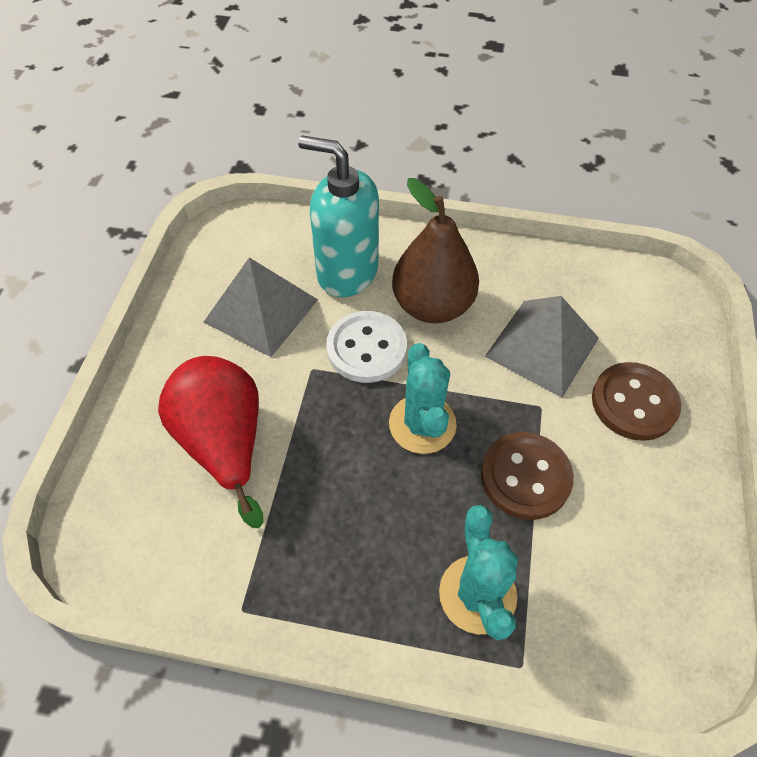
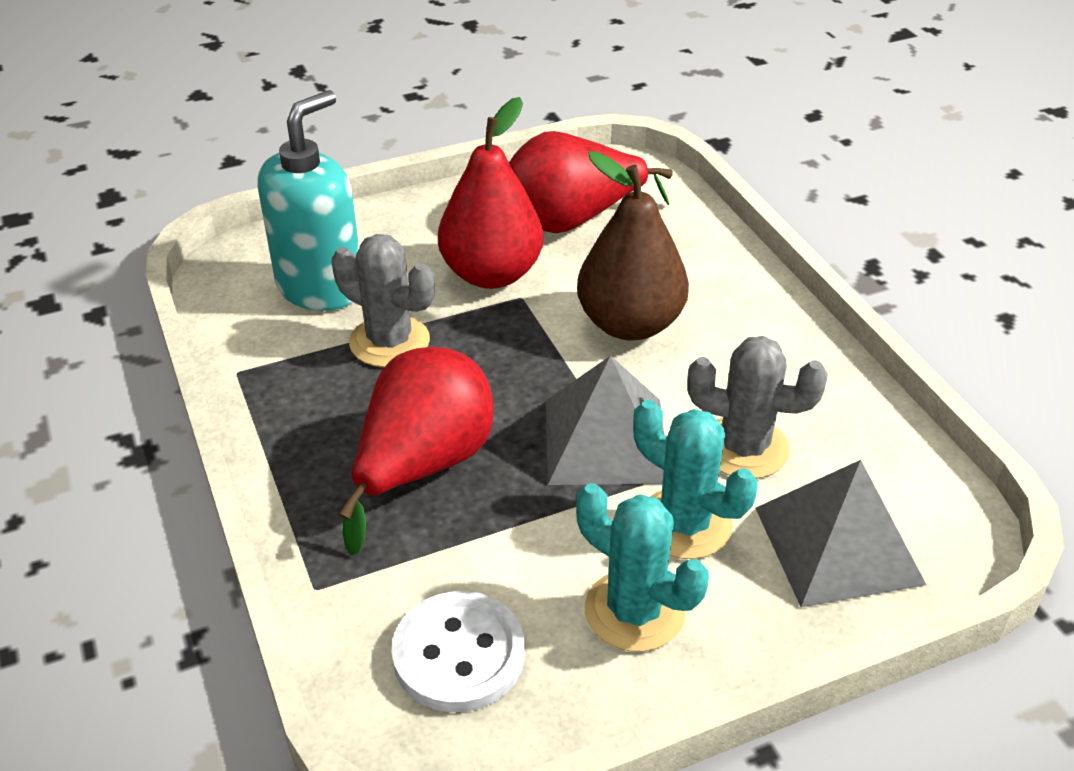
brown button: 2 -> 0
grey cactus: 0 -> 2
red pear: 1 -> 3

